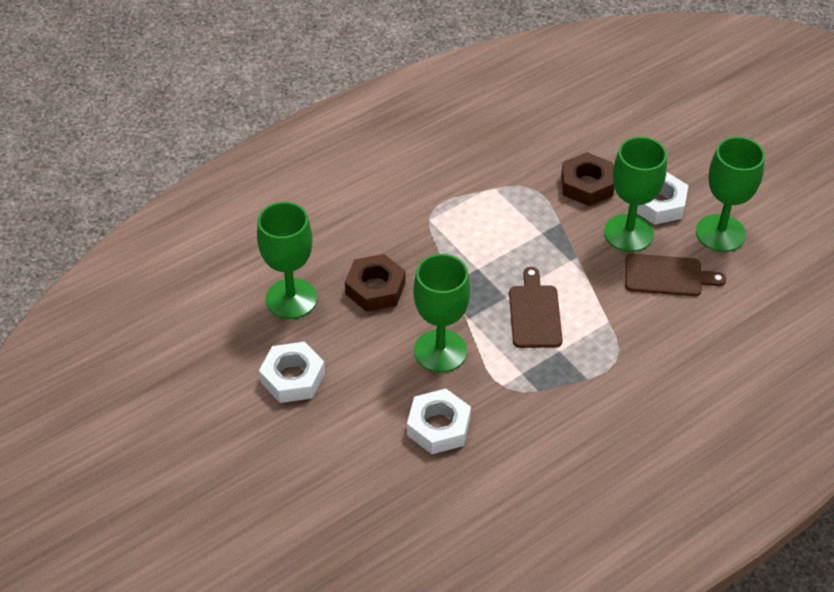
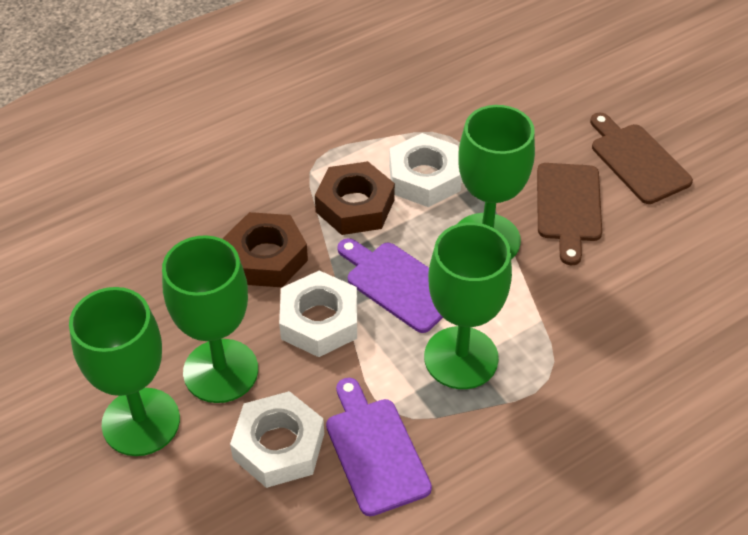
purple cutting board: 0 -> 2

